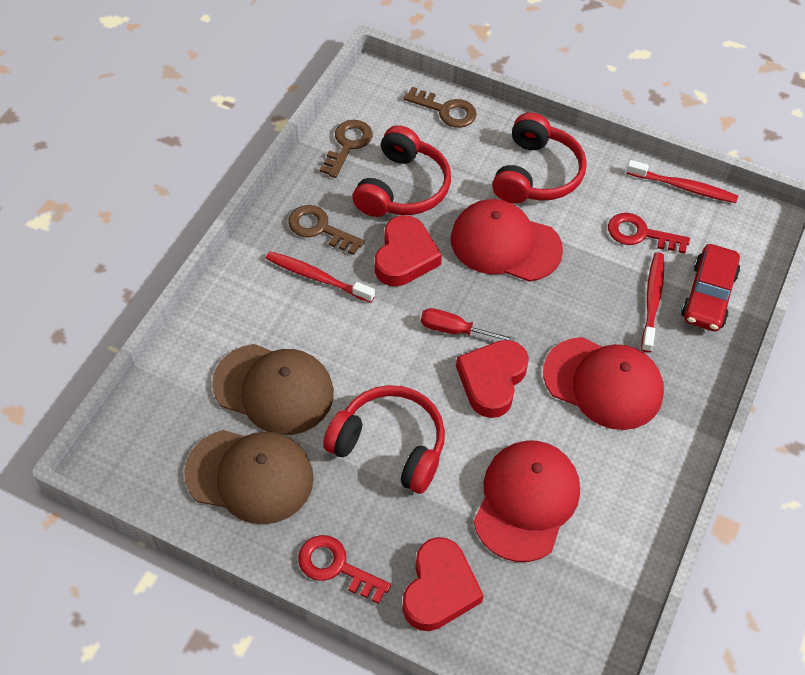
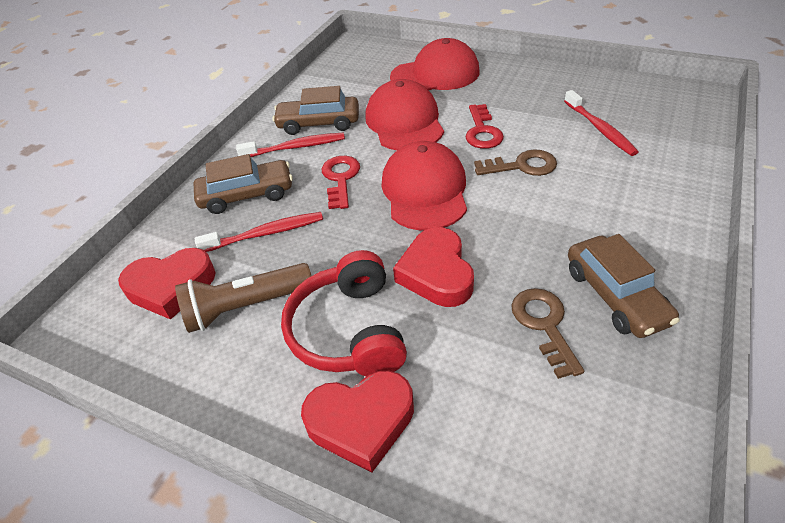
brown cap: 2 -> 0
brown car: 0 -> 3
brown flashlight: 0 -> 1
brown key: 3 -> 2
red car: 1 -> 0
red headphones: 3 -> 1
red screwdriver: 1 -> 0

